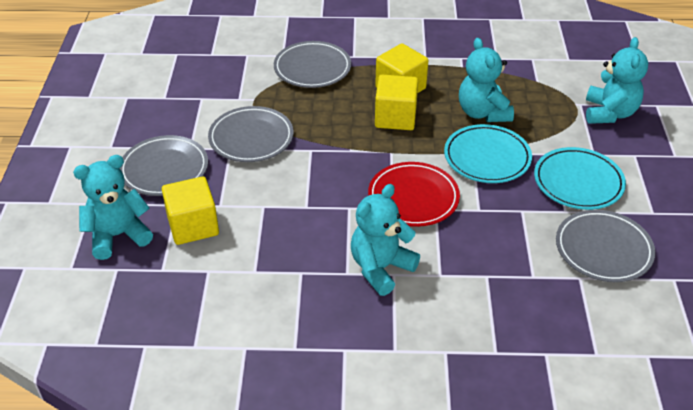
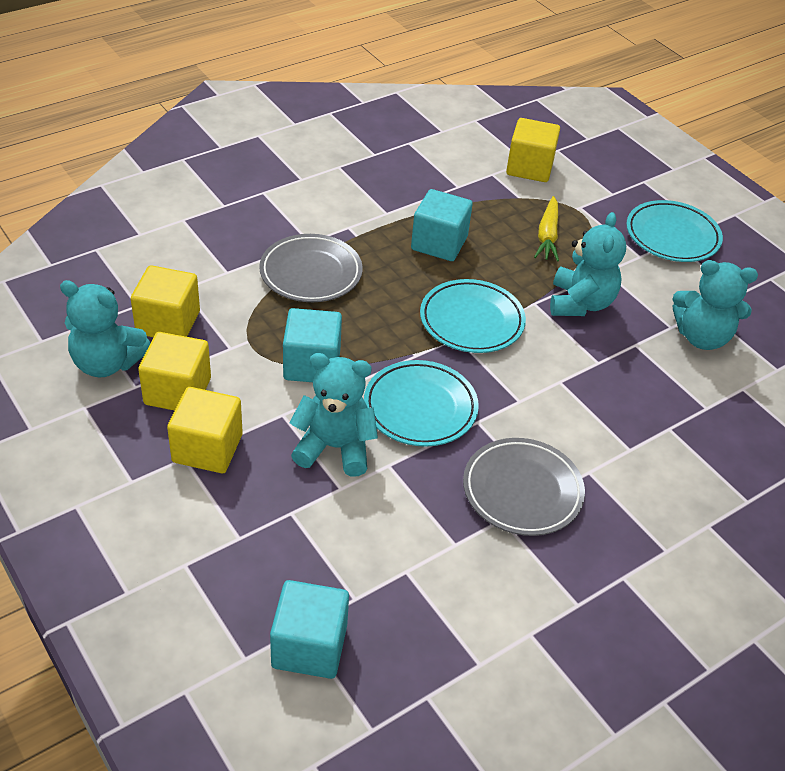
grey plate: 4 -> 2
red plate: 1 -> 0
turquoise cube: 0 -> 3
turquoise plate: 2 -> 3
yellow carrot: 0 -> 1
yellow cube: 3 -> 4

